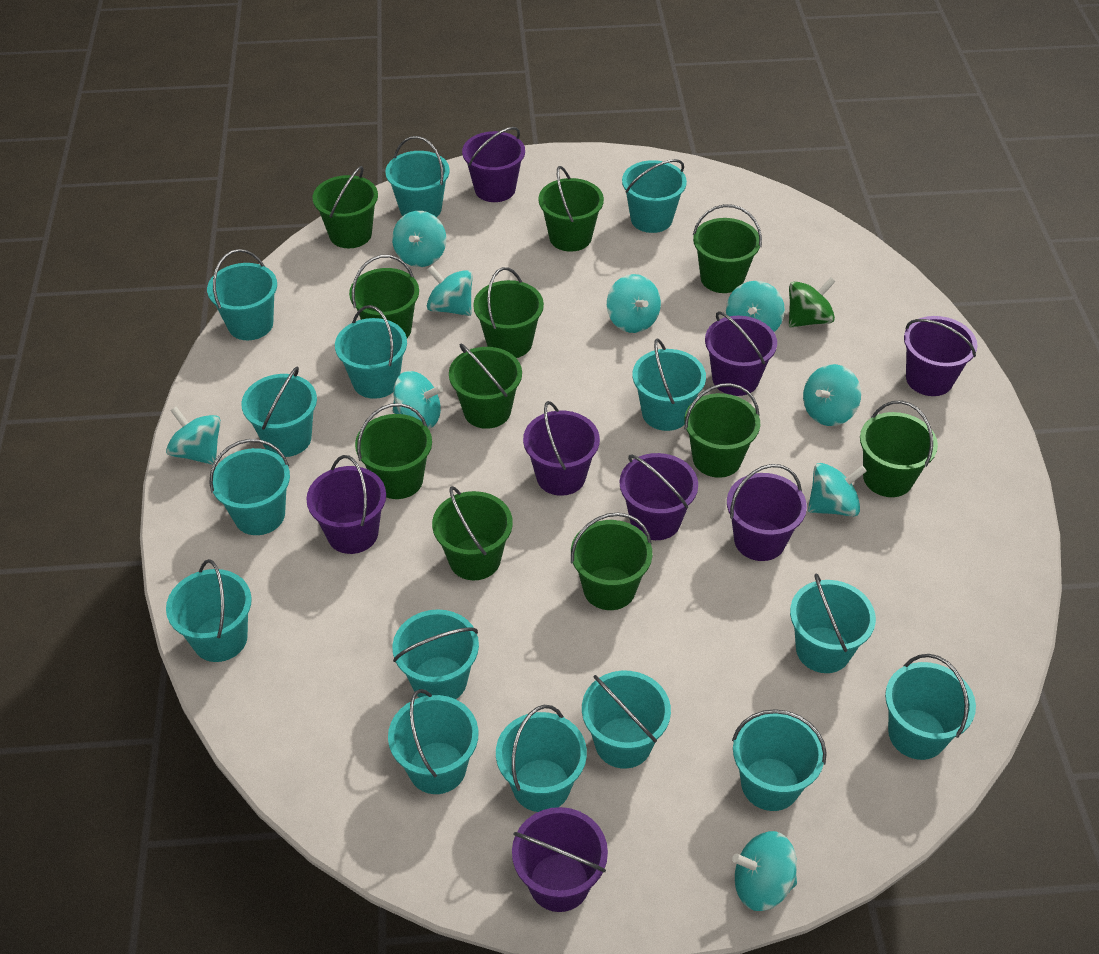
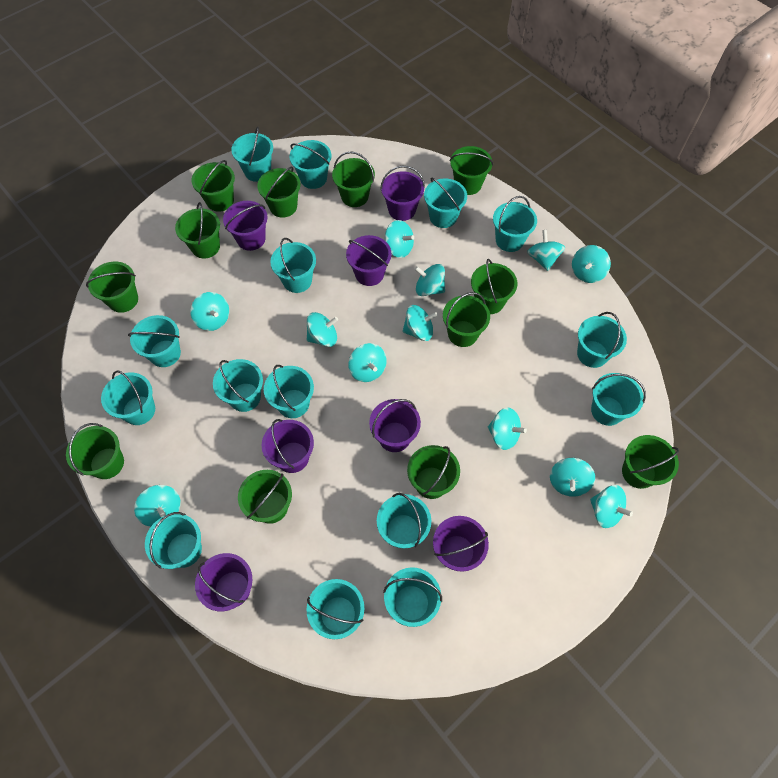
green bucket: 11 -> 12
green spinning top: 1 -> 0
purple bucket: 8 -> 7
turquoise spinning top: 9 -> 12

